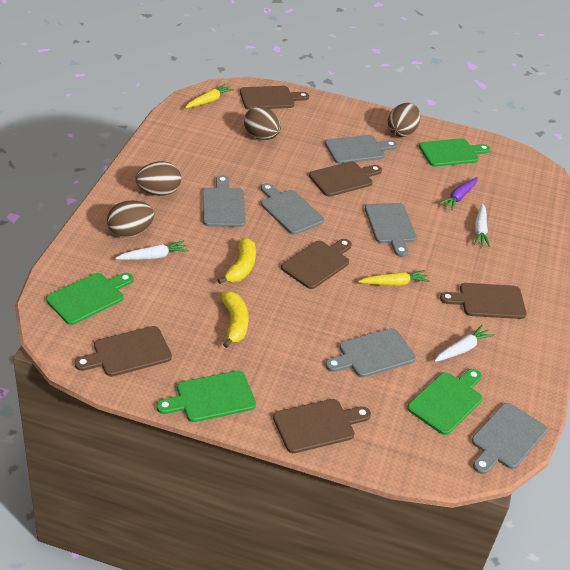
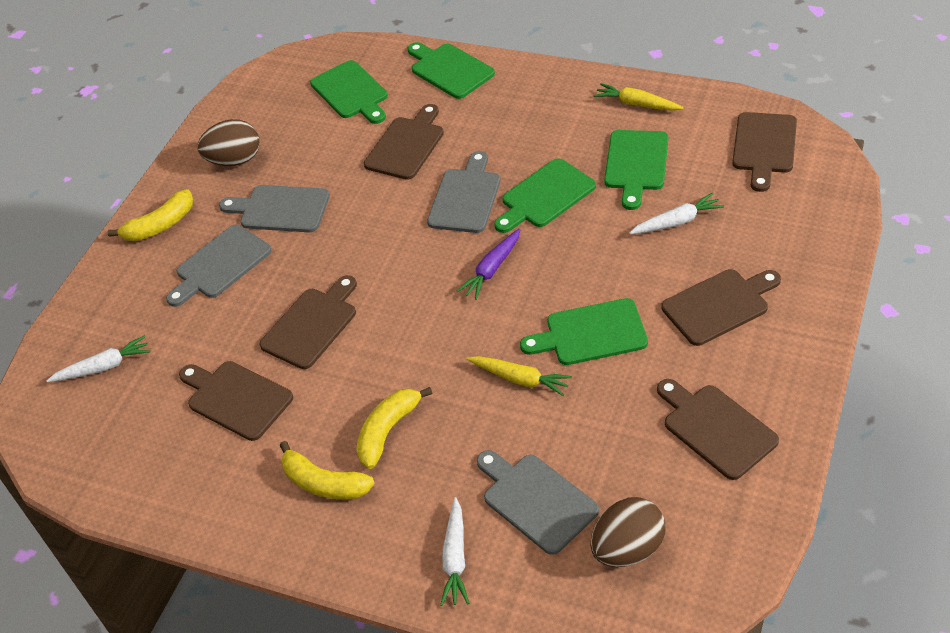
brown egg: 4 -> 2
green cutting board: 4 -> 5
grey cutting board: 6 -> 4
yellow banana: 2 -> 3

